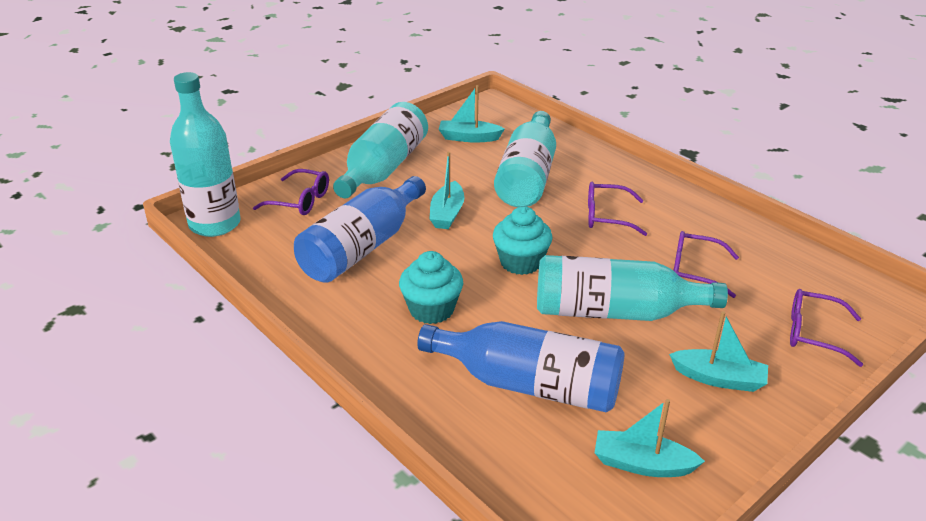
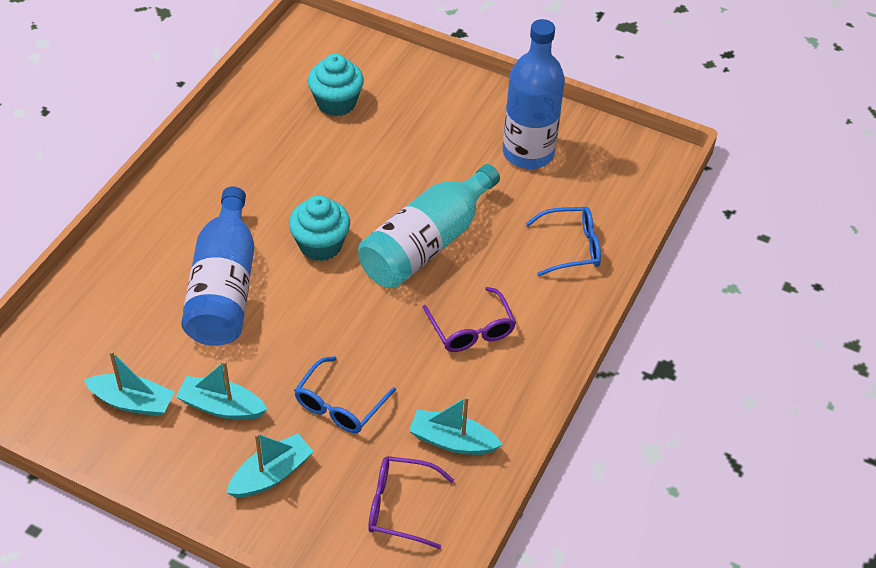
blue glasses: 0 -> 2
purple glasses: 4 -> 2
turquoise bottle: 4 -> 1

